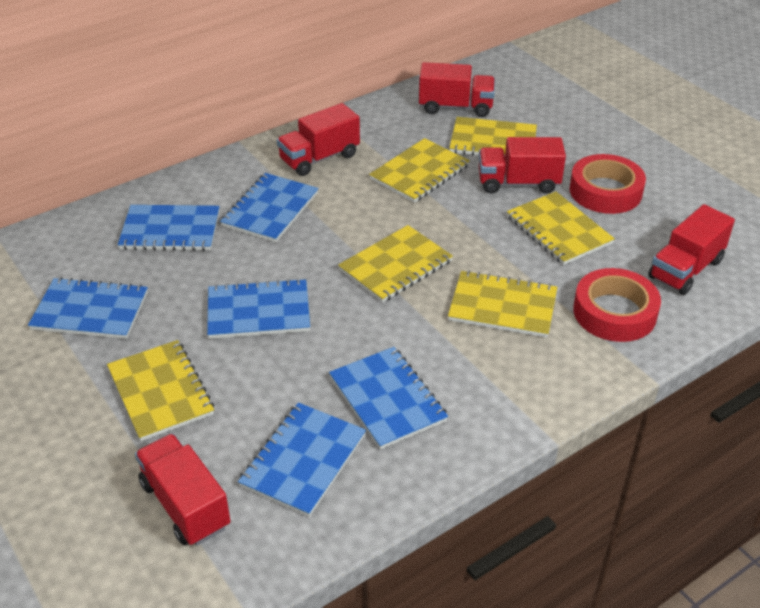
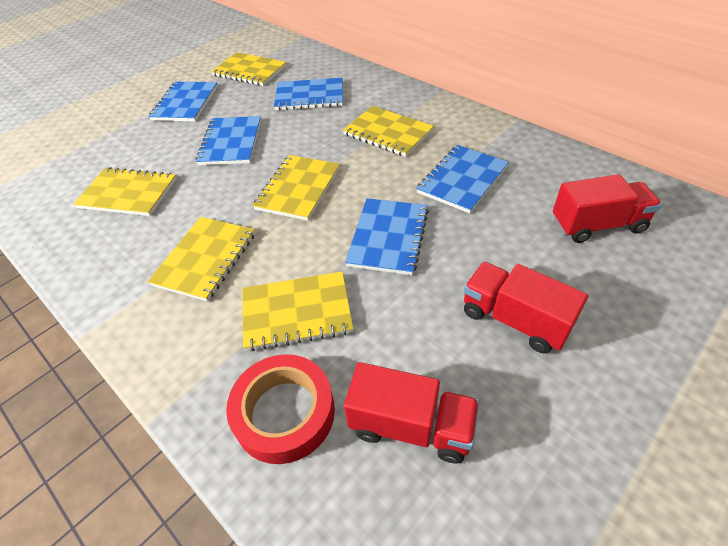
blue notebook: 6 -> 5
red tape: 2 -> 1
red truck: 5 -> 3

